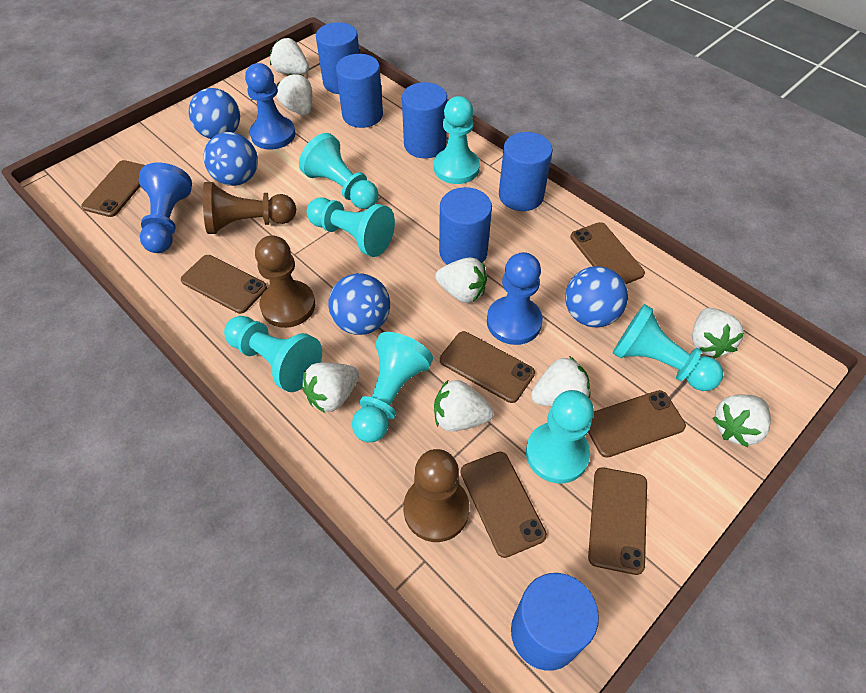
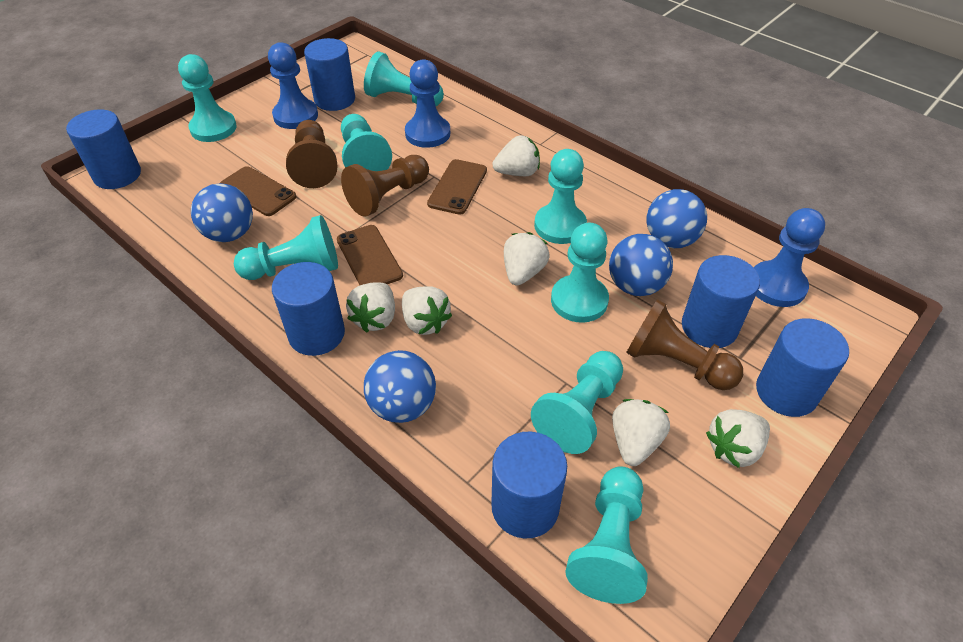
brown phone: 7 -> 3
turquoise pawn: 7 -> 8
white strawberry: 8 -> 6

